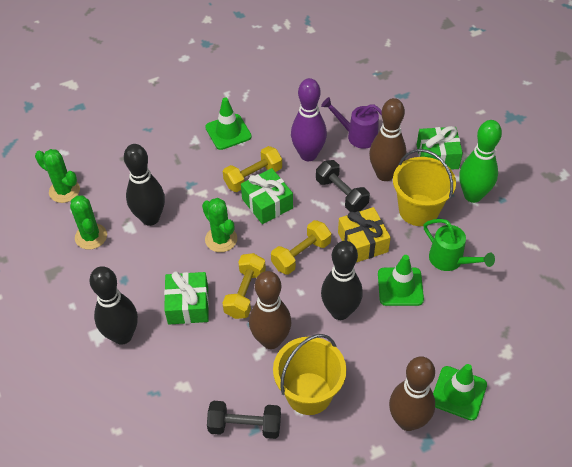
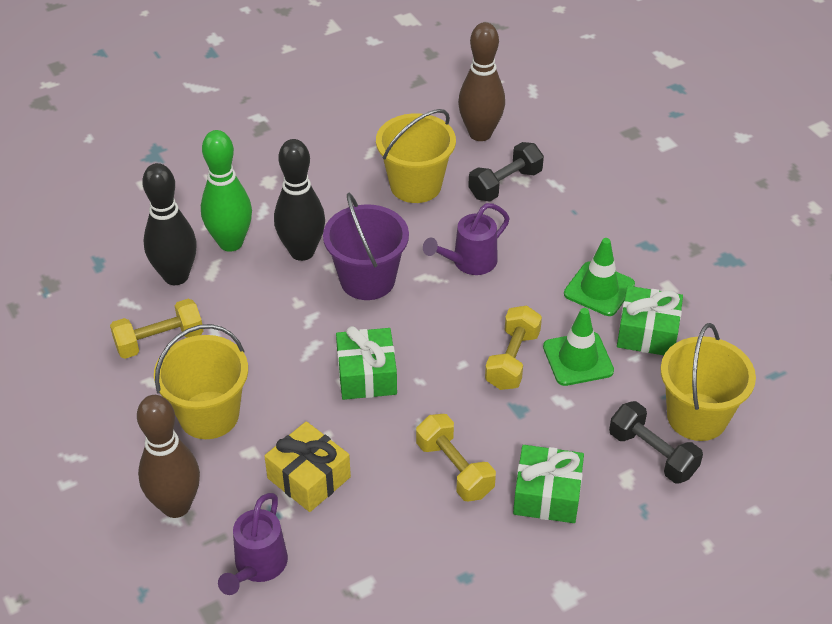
black bowling pin: 3 -> 2
brown bowling pin: 3 -> 2
green cactus: 3 -> 0
green traffic cone: 3 -> 2
green watering can: 1 -> 0
purple bowling pin: 1 -> 0
purple bucket: 0 -> 1
purple watering can: 1 -> 2
yellow bucket: 2 -> 3

